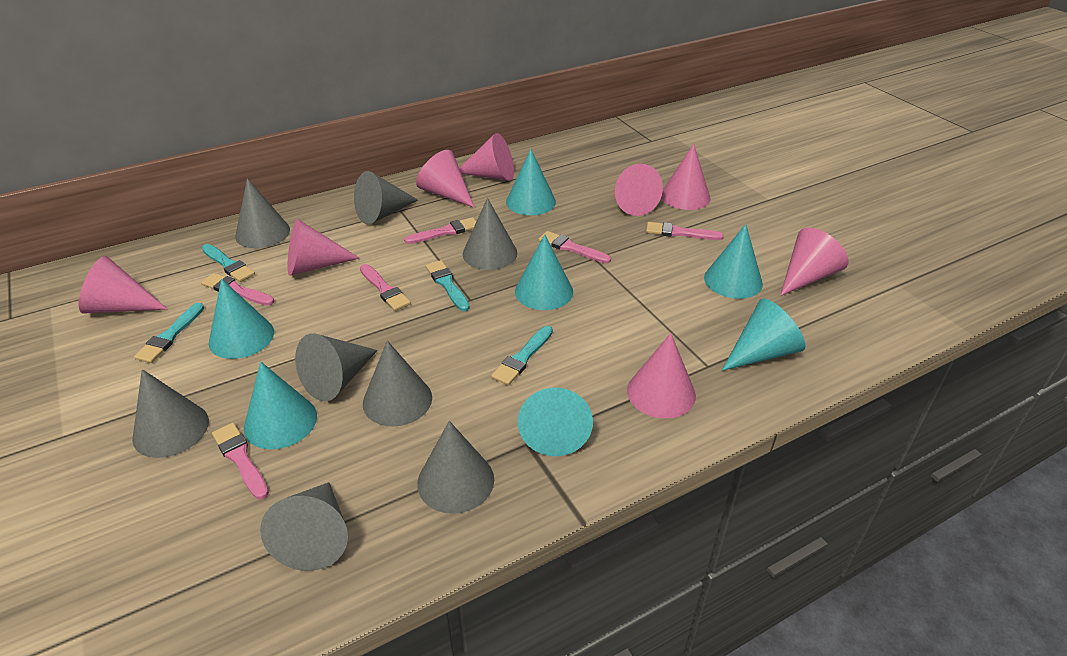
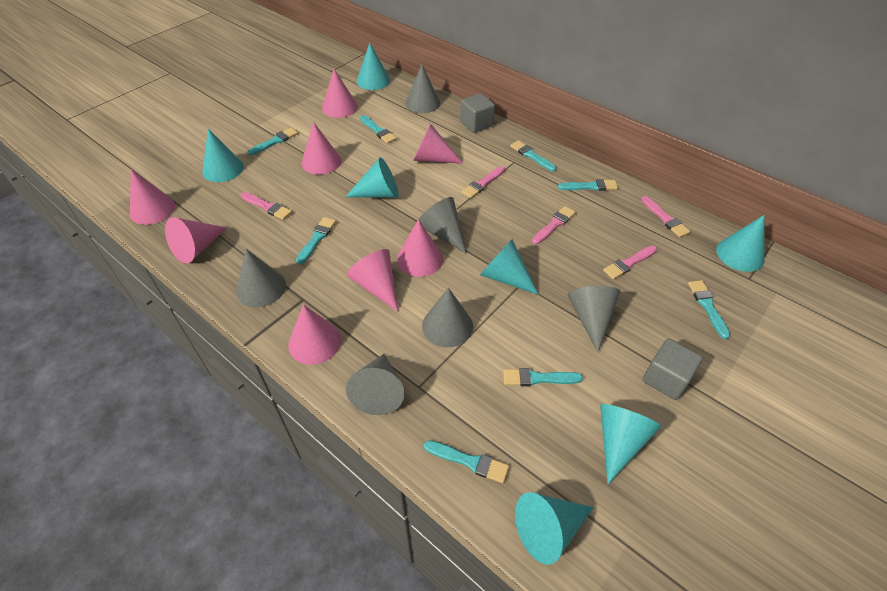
grey cone: 8 -> 6
grey cube: 0 -> 2
pink brush: 6 -> 5
turquoise brush: 4 -> 8

